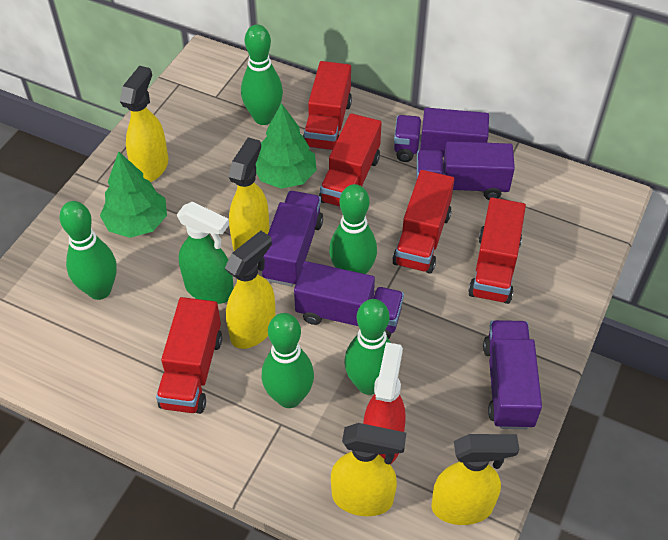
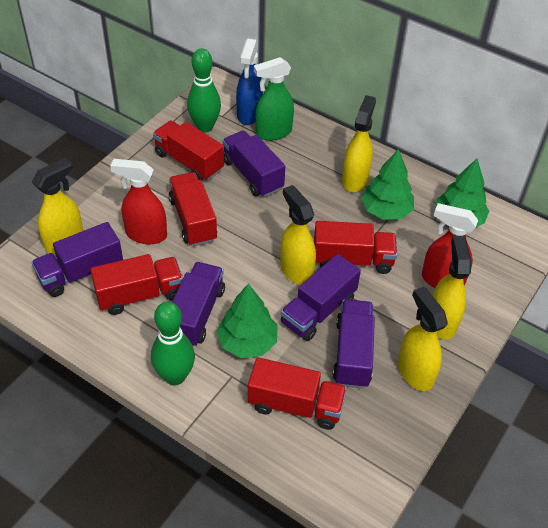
blue spray bottle: 0 -> 1
green bowling pin: 5 -> 2
green tree: 2 -> 3
red spray bottle: 1 -> 2

